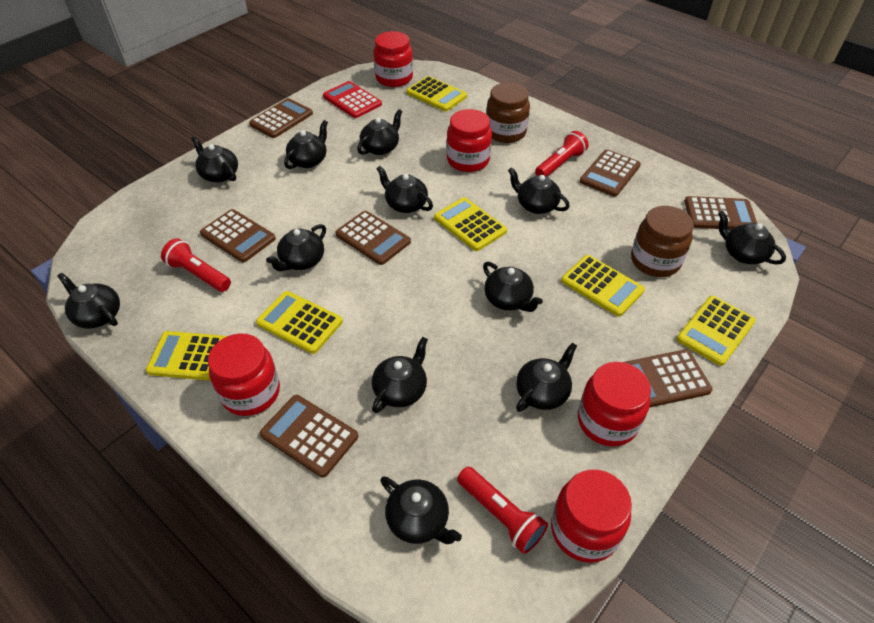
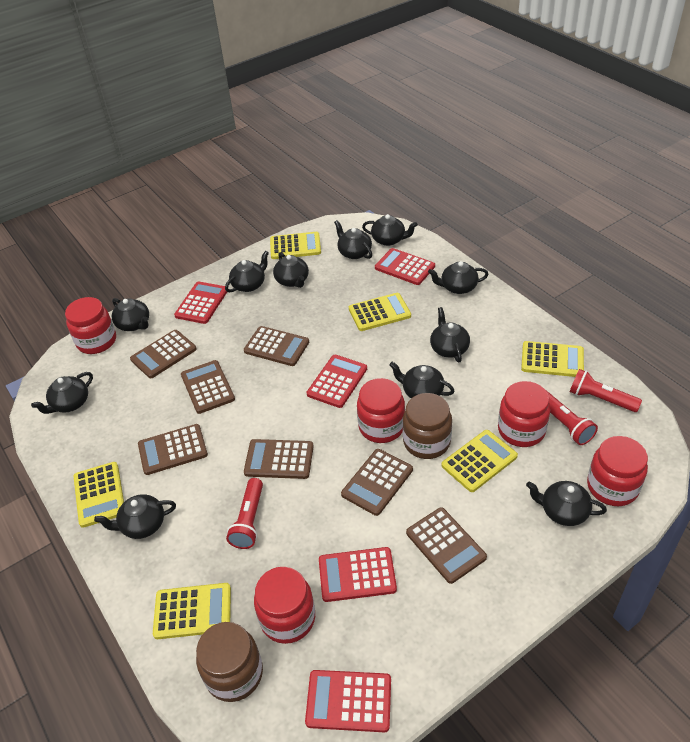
black teapot: 12 -> 11
red calculator: 1 -> 5

